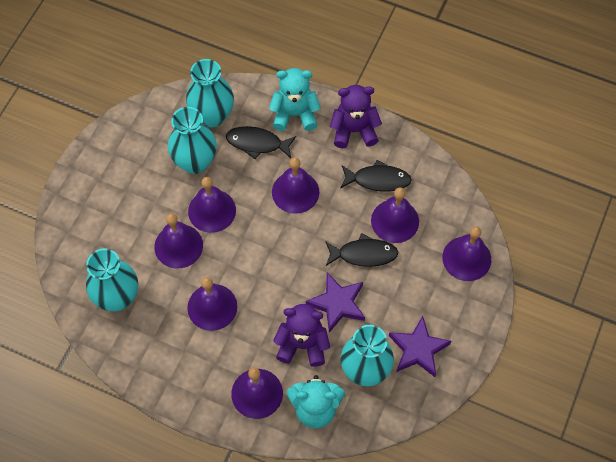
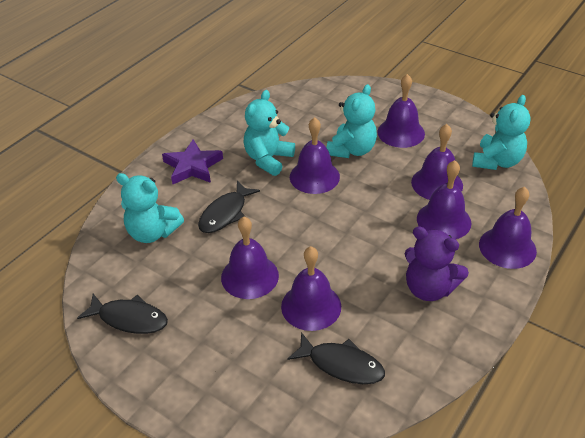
purple star: 2 -> 1
purple teddy bear: 2 -> 1
turquoise teddy bear: 2 -> 4
turquoise vase: 4 -> 0

